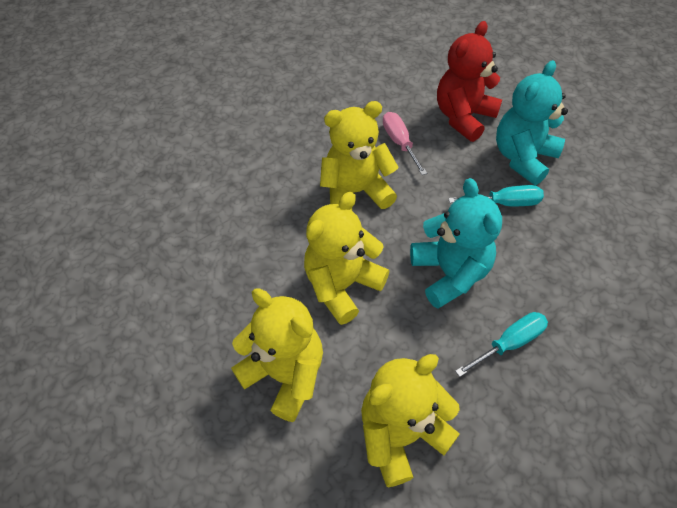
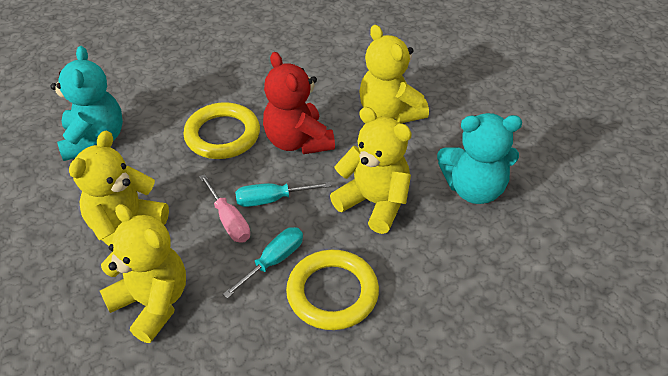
yellow ring: 0 -> 2

